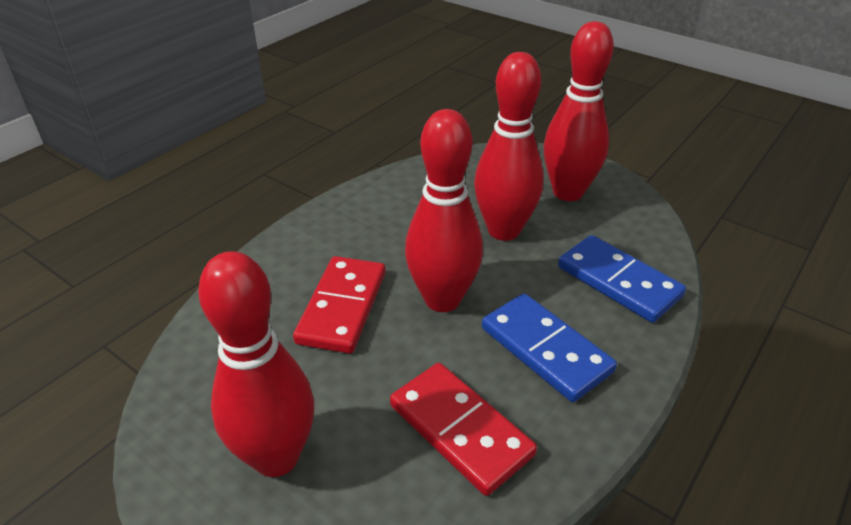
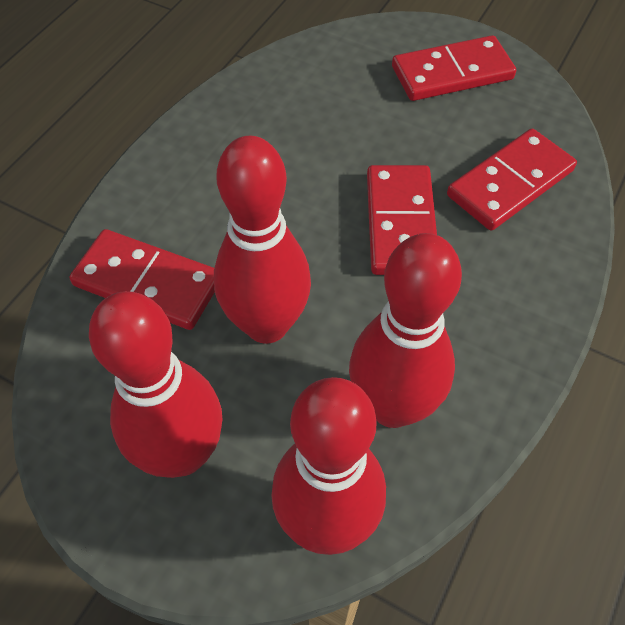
blue domino: 2 -> 0
red domino: 2 -> 4

